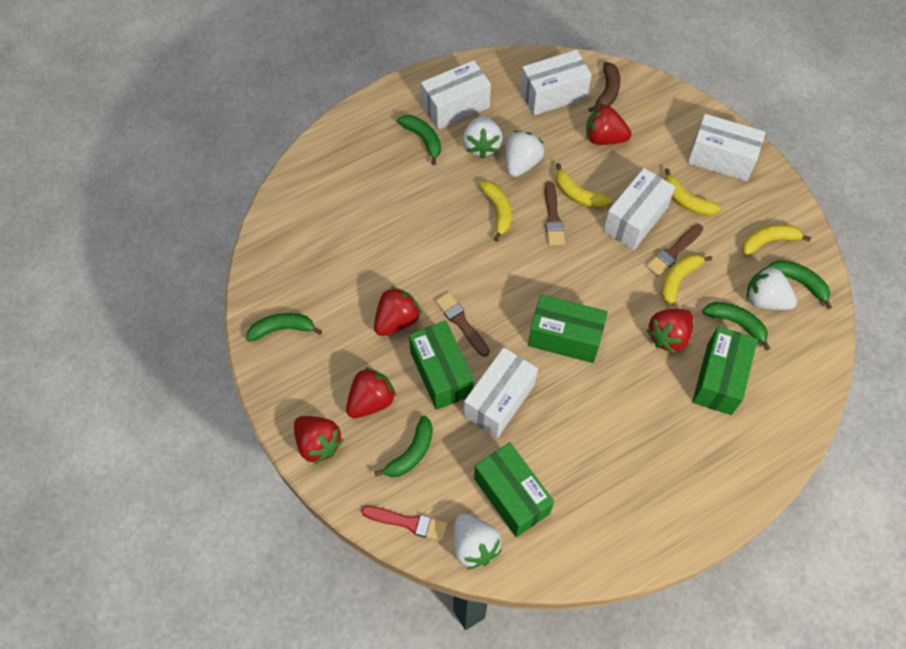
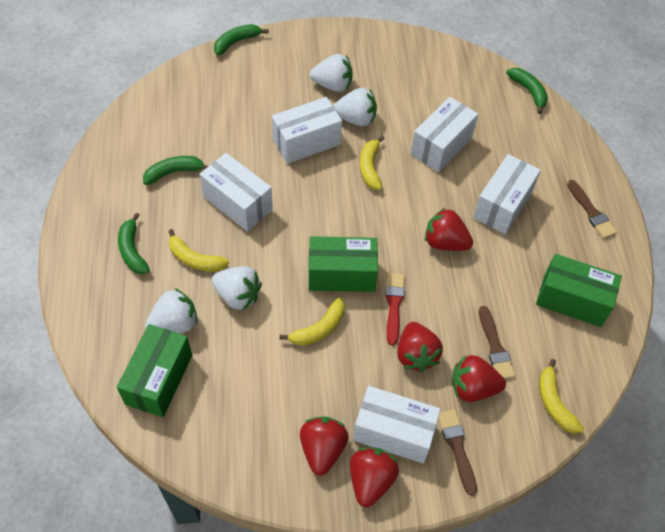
brown banana: 1 -> 0
green banana: 5 -> 4
green box: 4 -> 3
yellow banana: 5 -> 4

